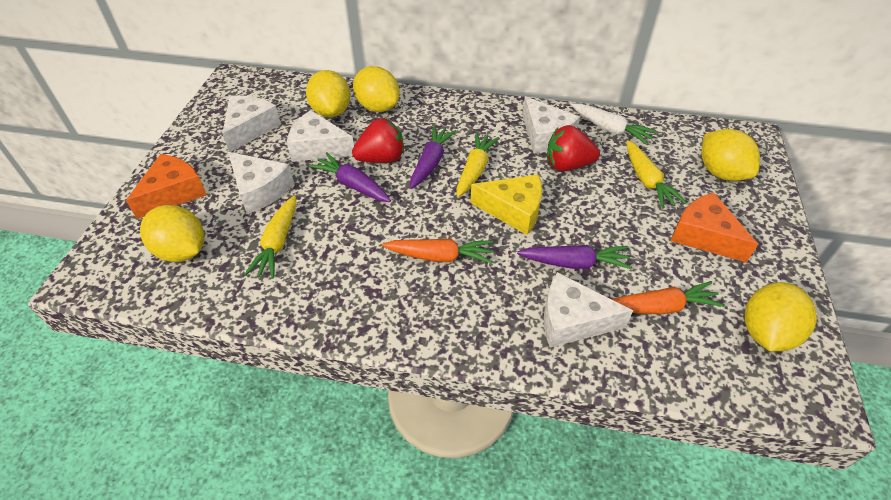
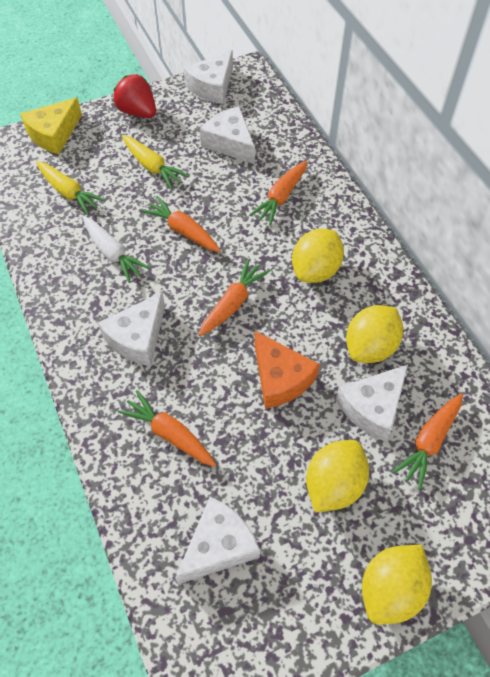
orange carrot: 2 -> 5
orange cheese: 2 -> 1
purple carrot: 3 -> 0
red strawberry: 2 -> 1
yellow carrot: 3 -> 2
yellow lemon: 5 -> 4

